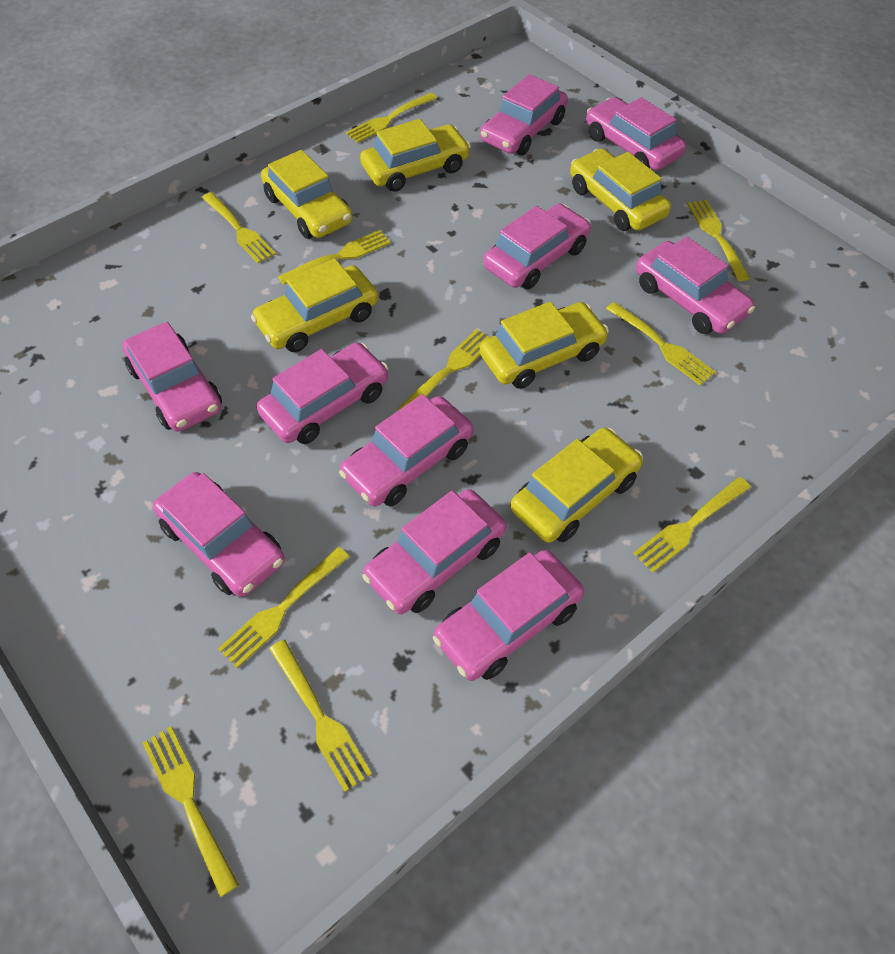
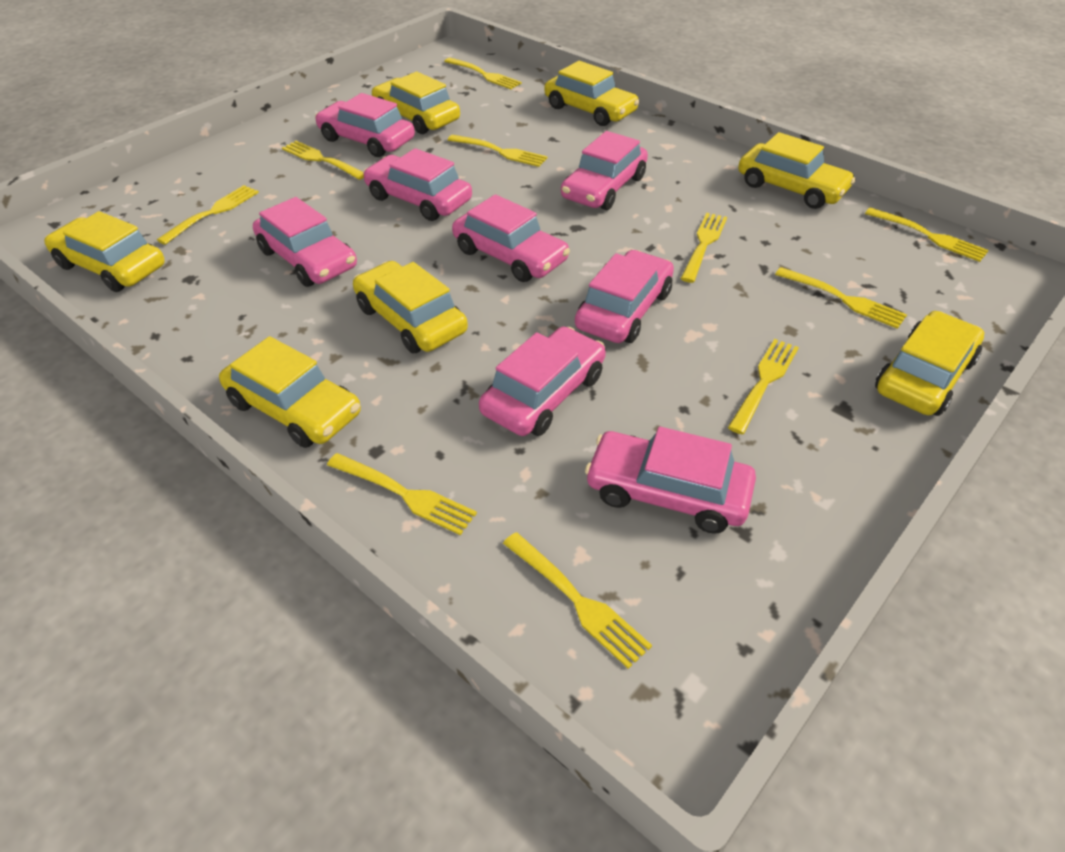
pink car: 10 -> 8
yellow car: 6 -> 7

